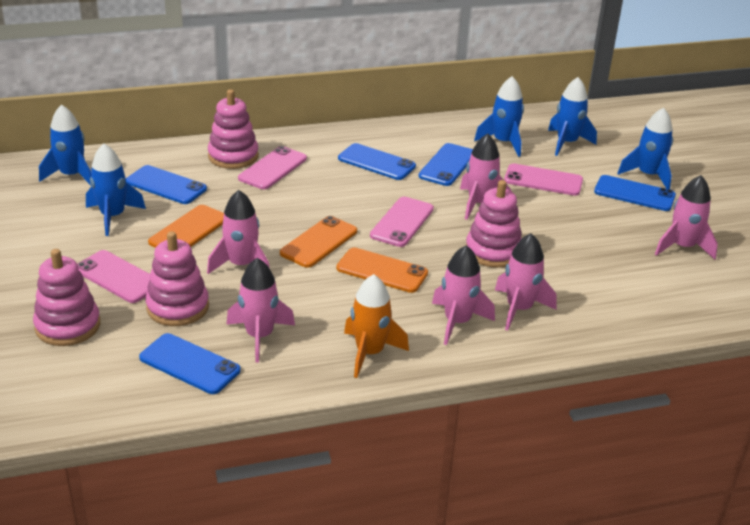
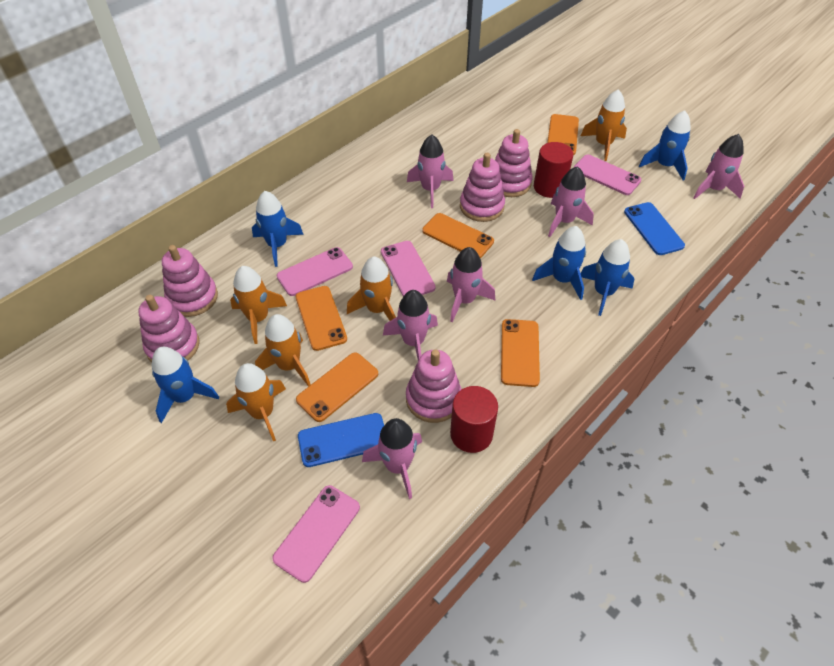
blue phone: 5 -> 2
orange phone: 3 -> 5
orange rocket: 1 -> 5
pink stacking toy: 4 -> 5
red cylinder: 0 -> 2

